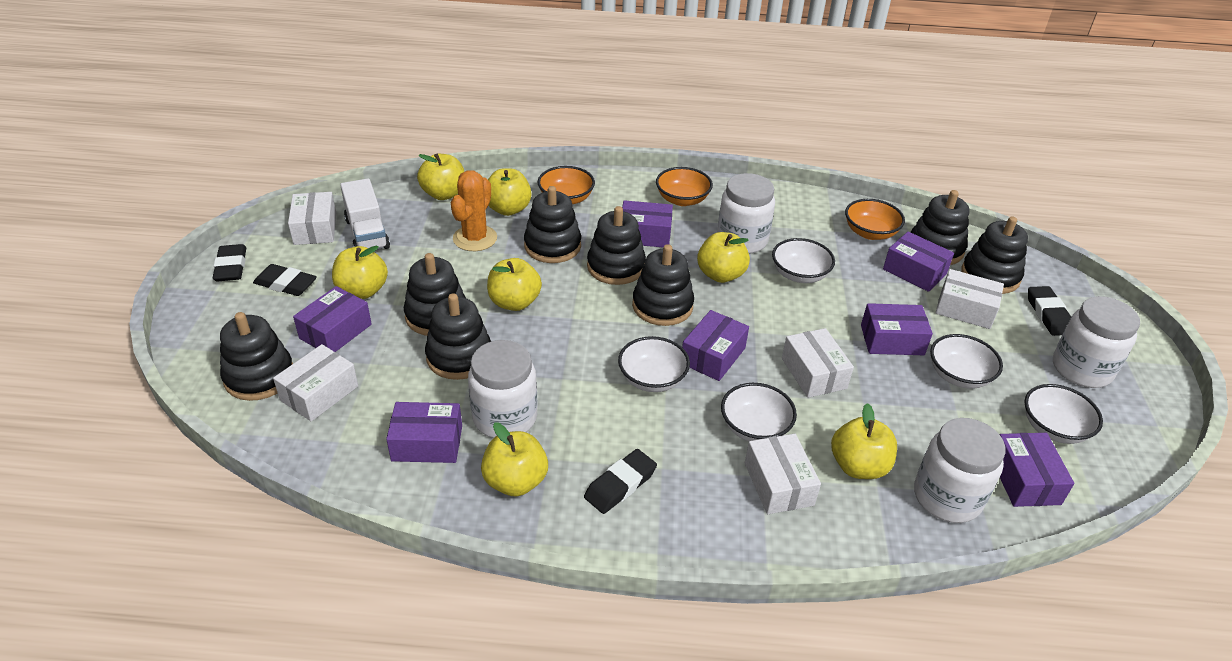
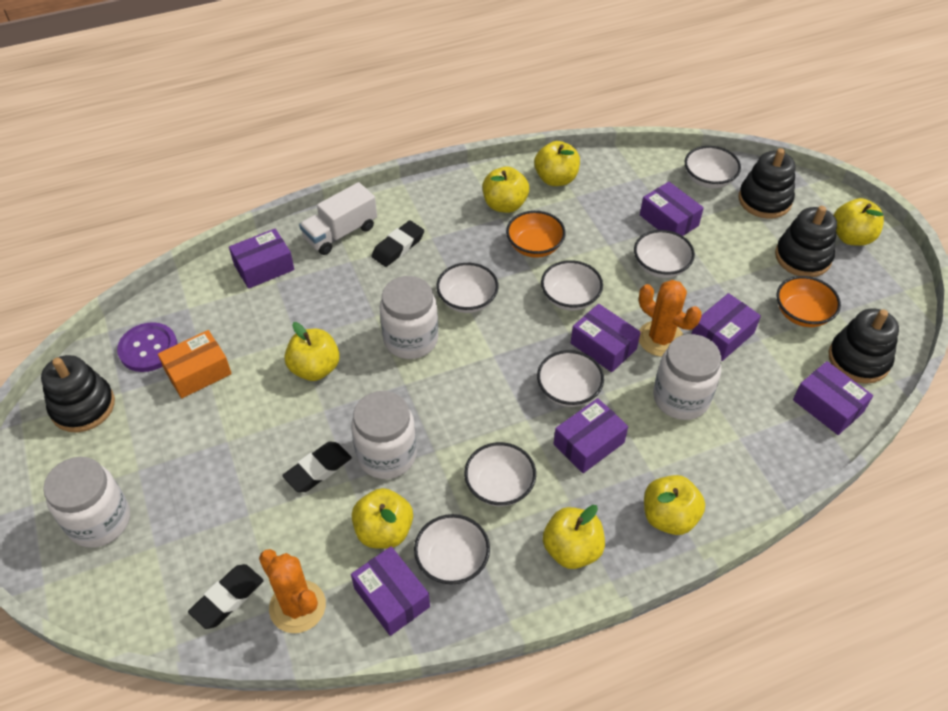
black eraser: 4 -> 3
black stacking toy: 8 -> 4
orange bowl: 3 -> 2
orange box: 0 -> 1
orange cactus: 1 -> 2
purple button: 0 -> 1
white bowl: 5 -> 7
white box: 5 -> 0

